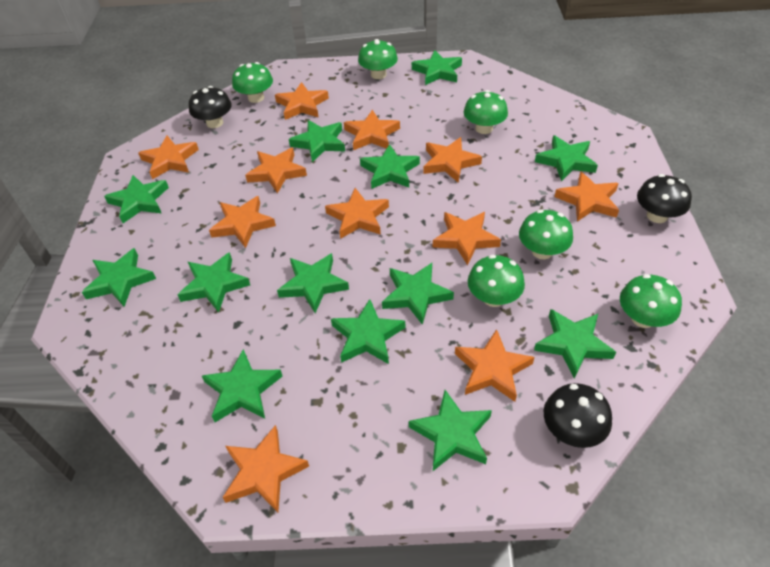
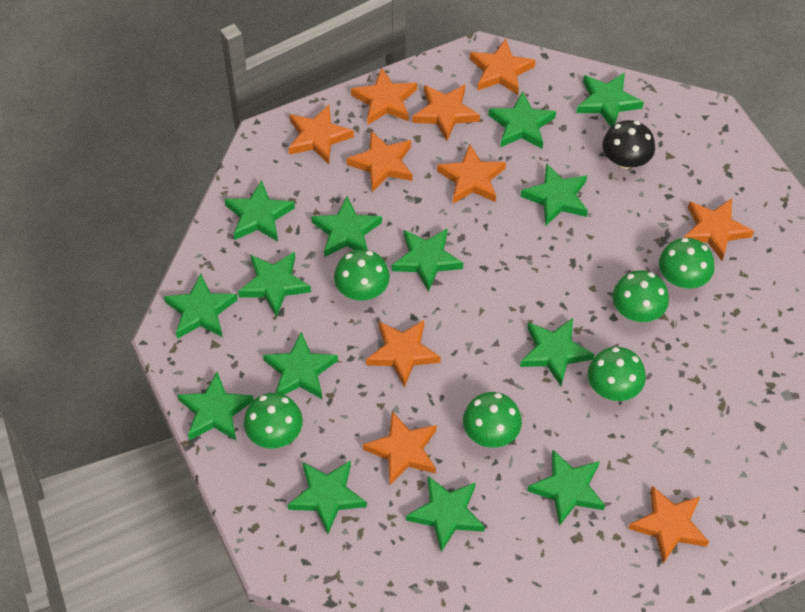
black mushroom: 3 -> 1
green star: 13 -> 14
orange star: 11 -> 10

